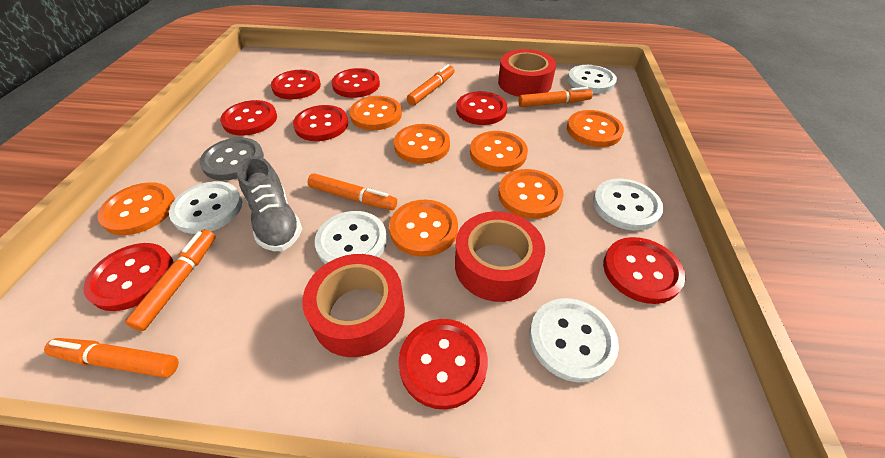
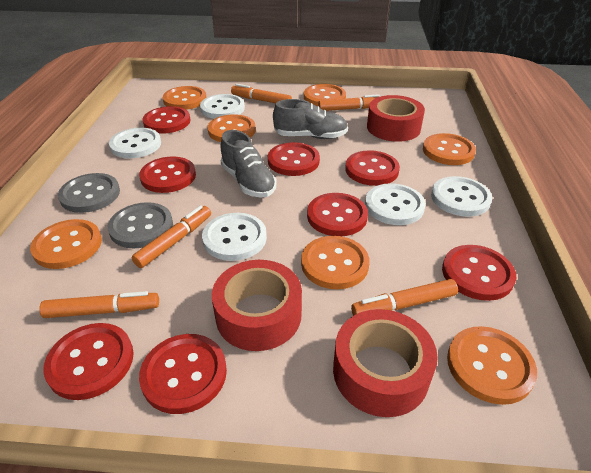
grey button: 1 -> 2
grey shoe: 1 -> 2

